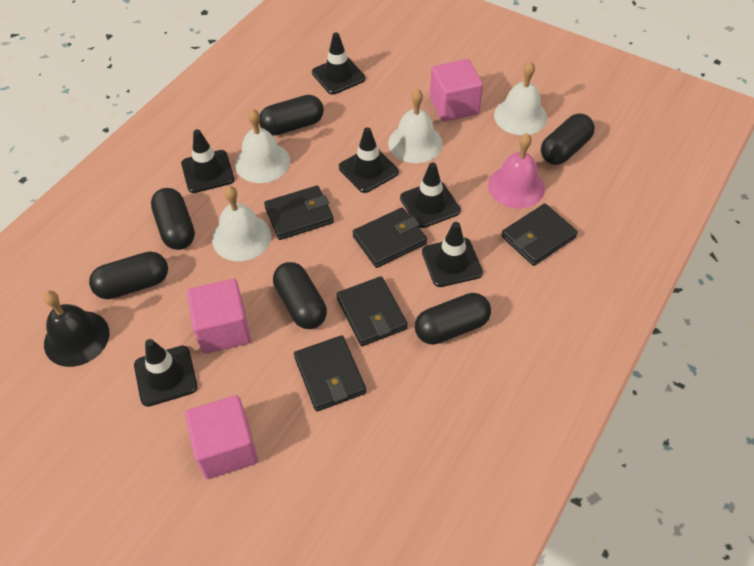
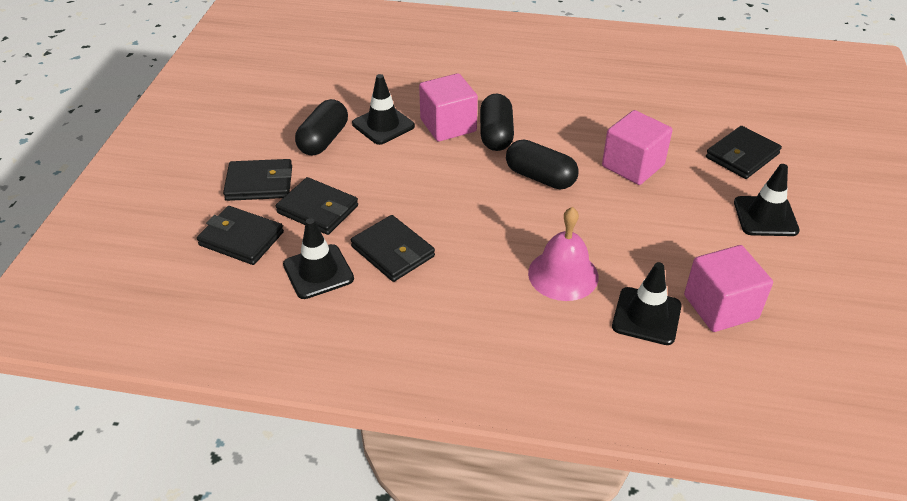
black bell: 1 -> 0
black capsule: 6 -> 3
black traffic cone: 6 -> 4
white bell: 4 -> 0

